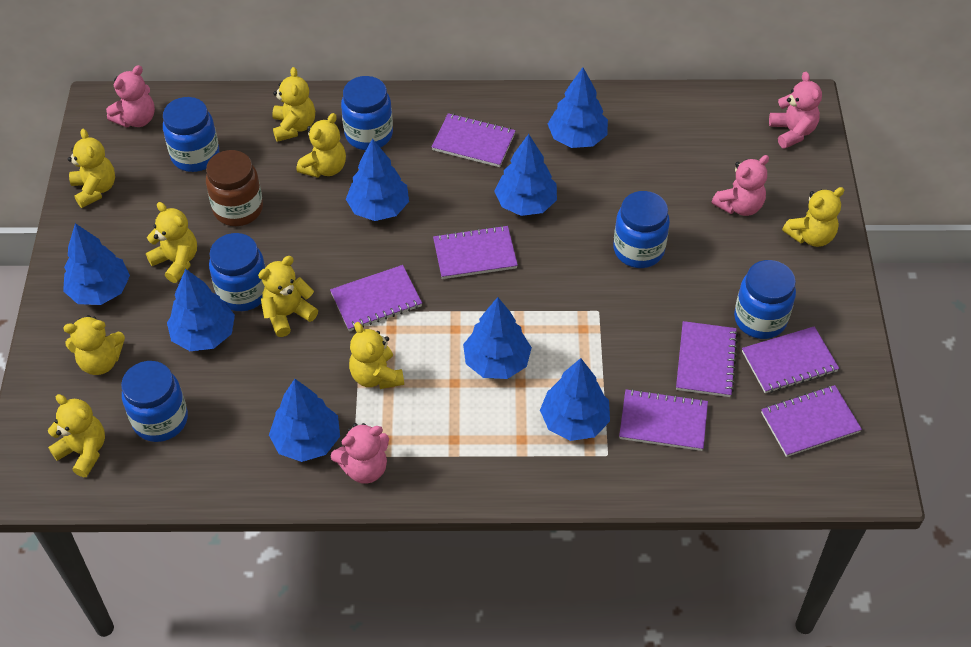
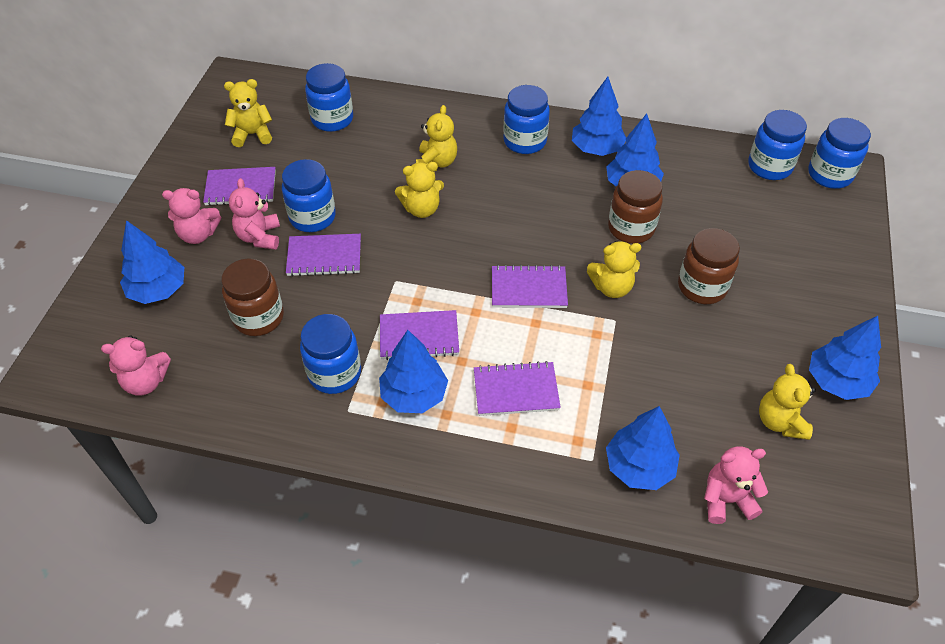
blue tree: 8 -> 6
brown jar: 1 -> 3
purple notebook: 7 -> 5
yellow teddy bear: 9 -> 5

